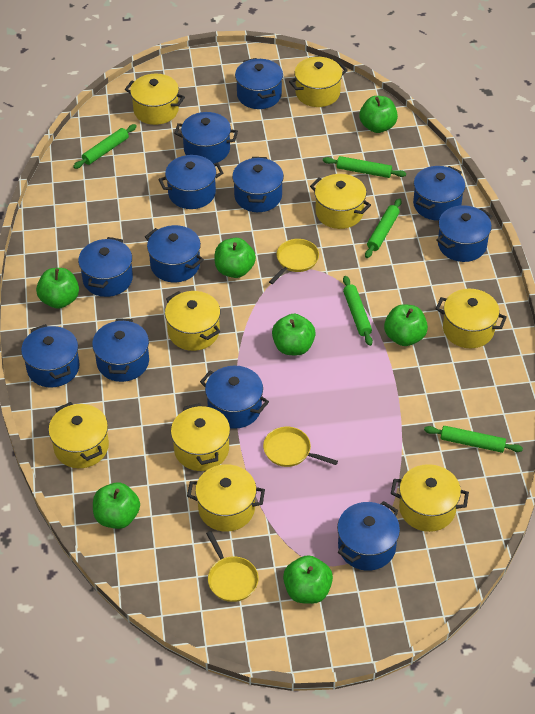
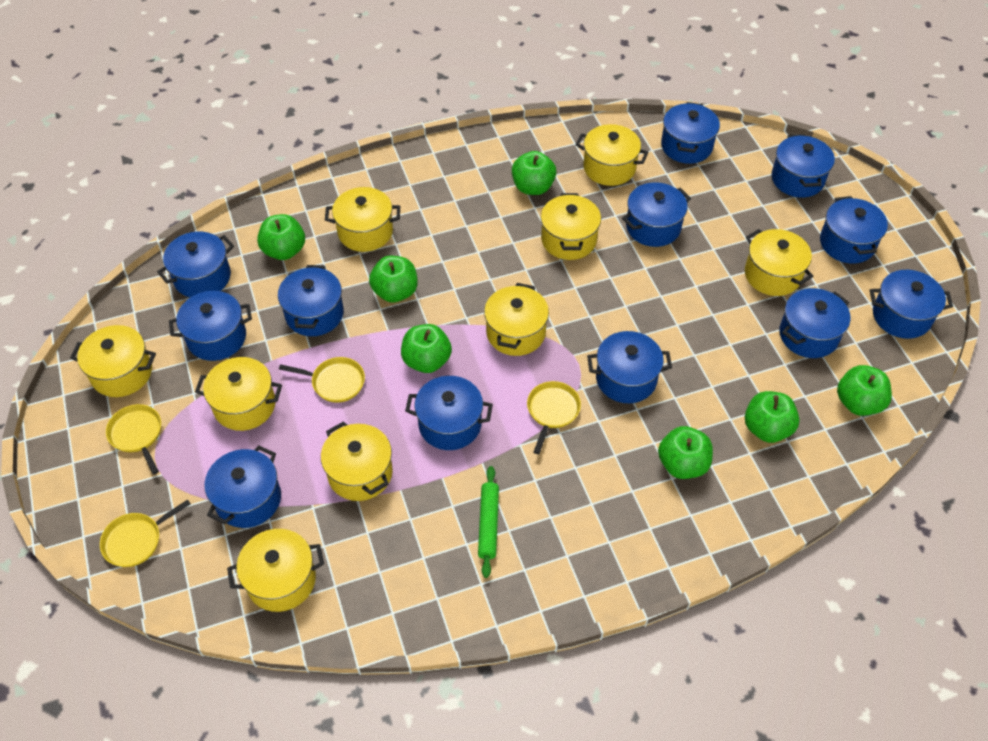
green rolling pin: 5 -> 1
yellow pan: 3 -> 4

